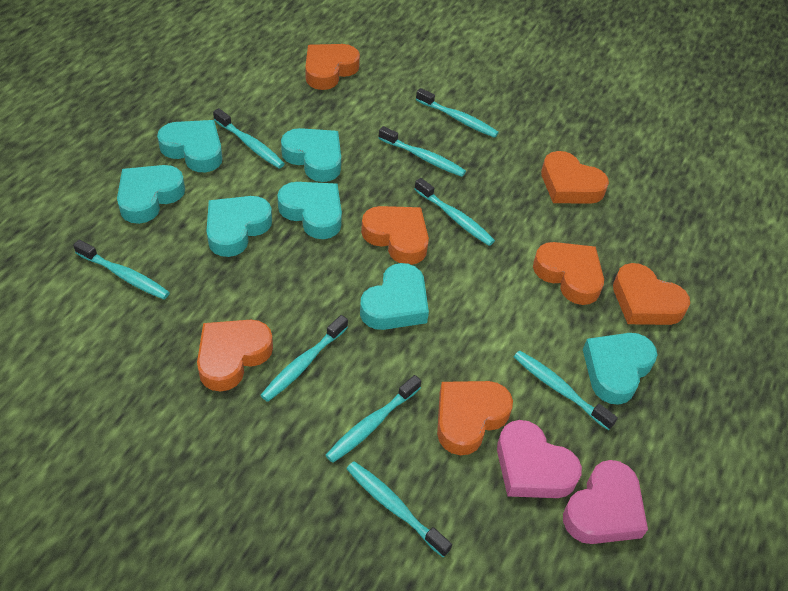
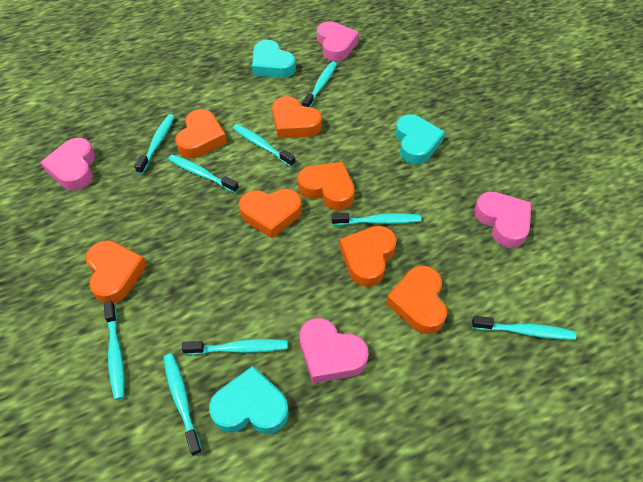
pink heart: 2 -> 4
turquoise heart: 7 -> 3

